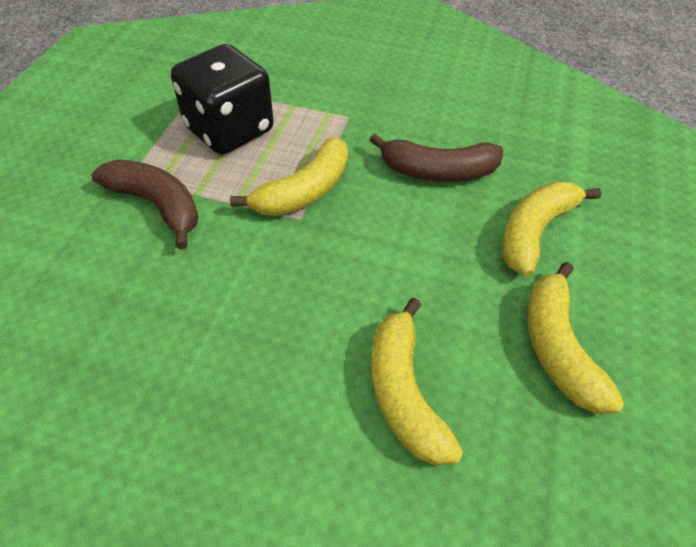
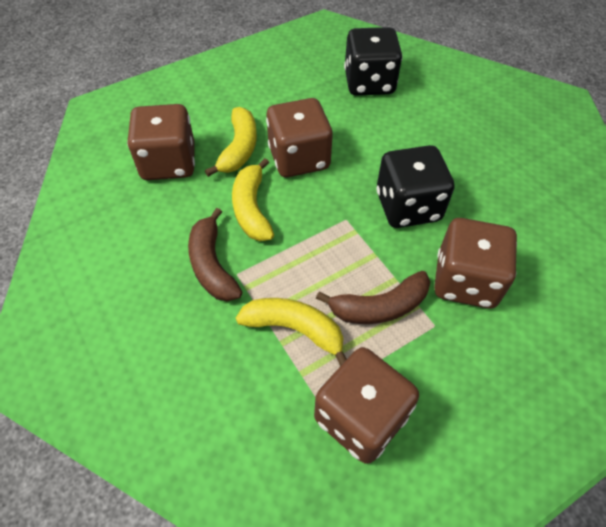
black dice: 1 -> 2
brown dice: 0 -> 4
yellow banana: 4 -> 3

